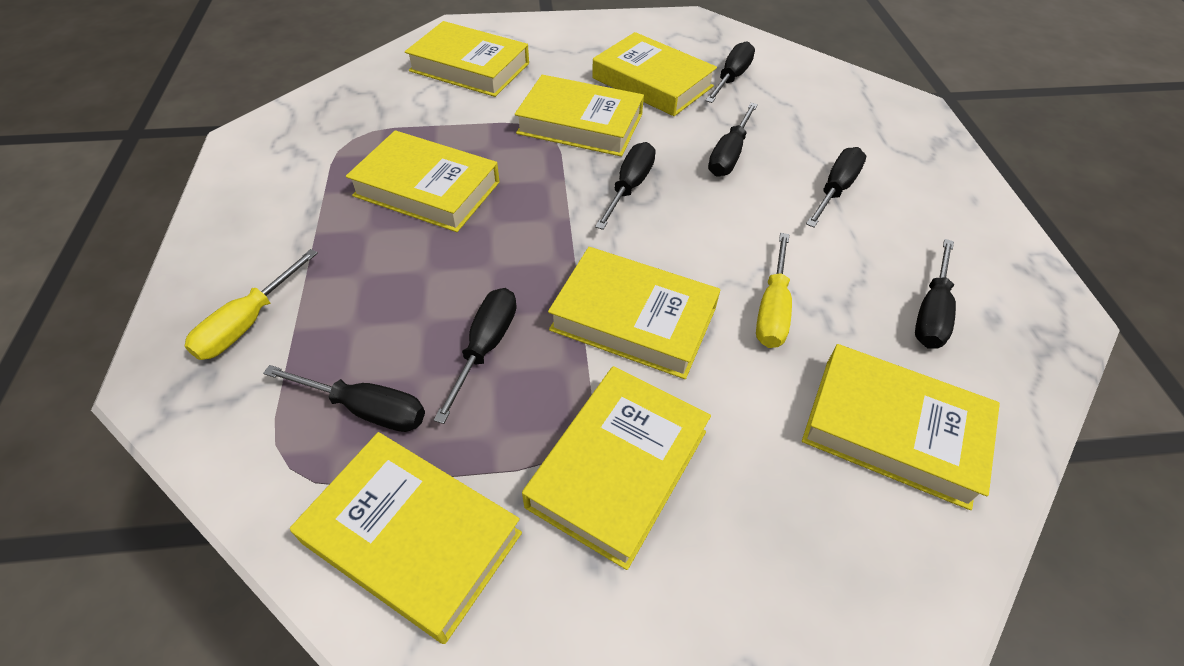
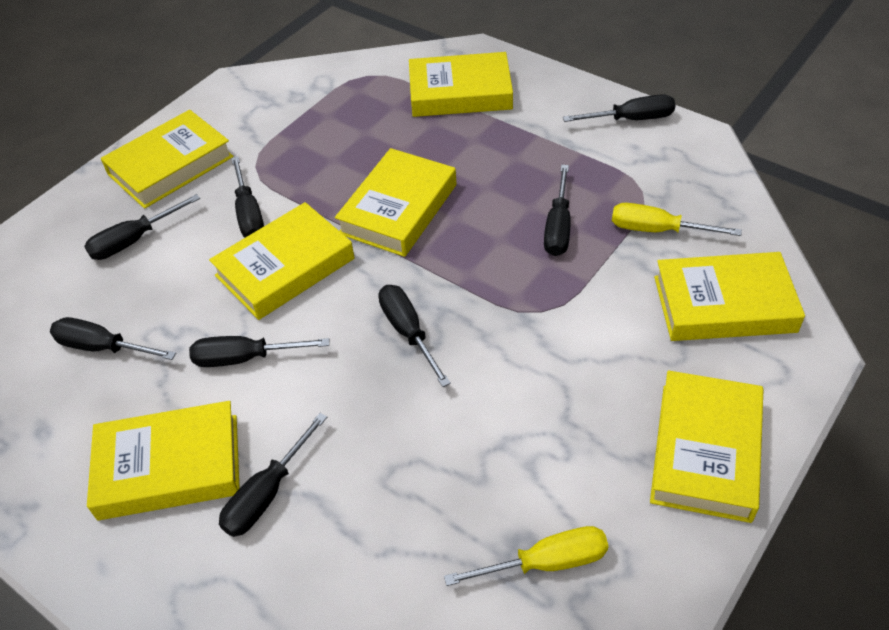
black screwdriver: 7 -> 8
yellow book: 8 -> 7

